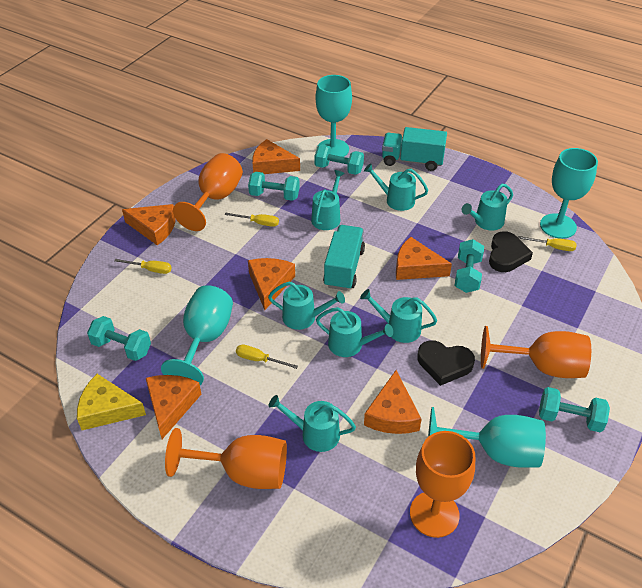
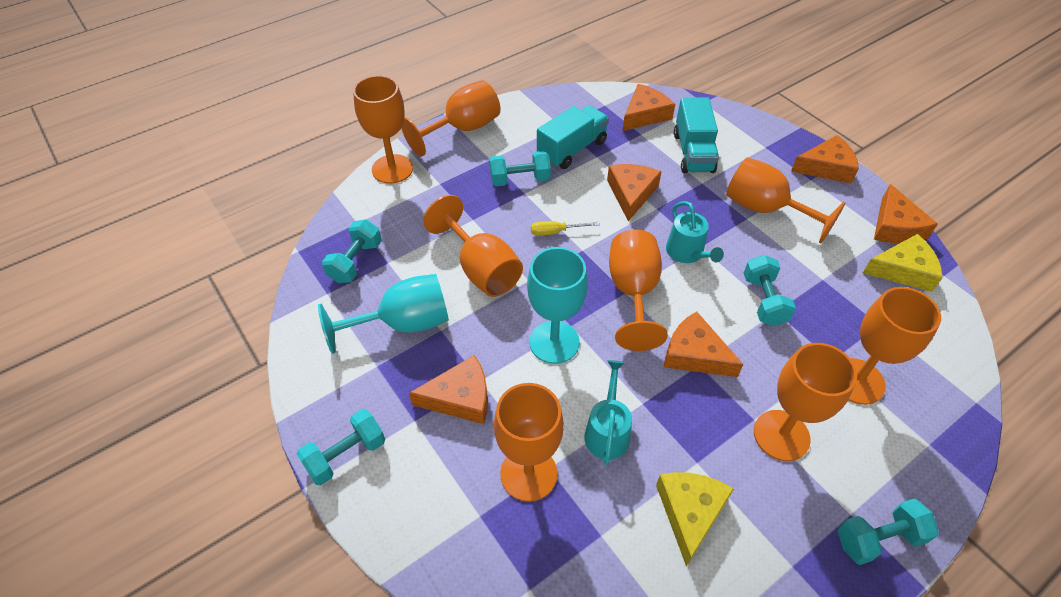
black heart: 2 -> 0
orange goblet: 4 -> 8
turquoise goblet: 4 -> 2
turquoise watering can: 7 -> 2
yellow cheese: 1 -> 2
yellow screwdriver: 4 -> 1

